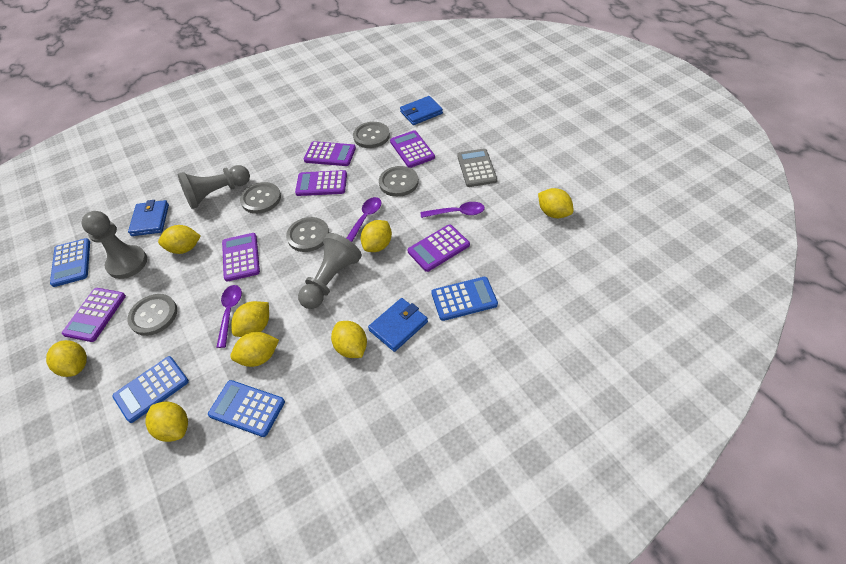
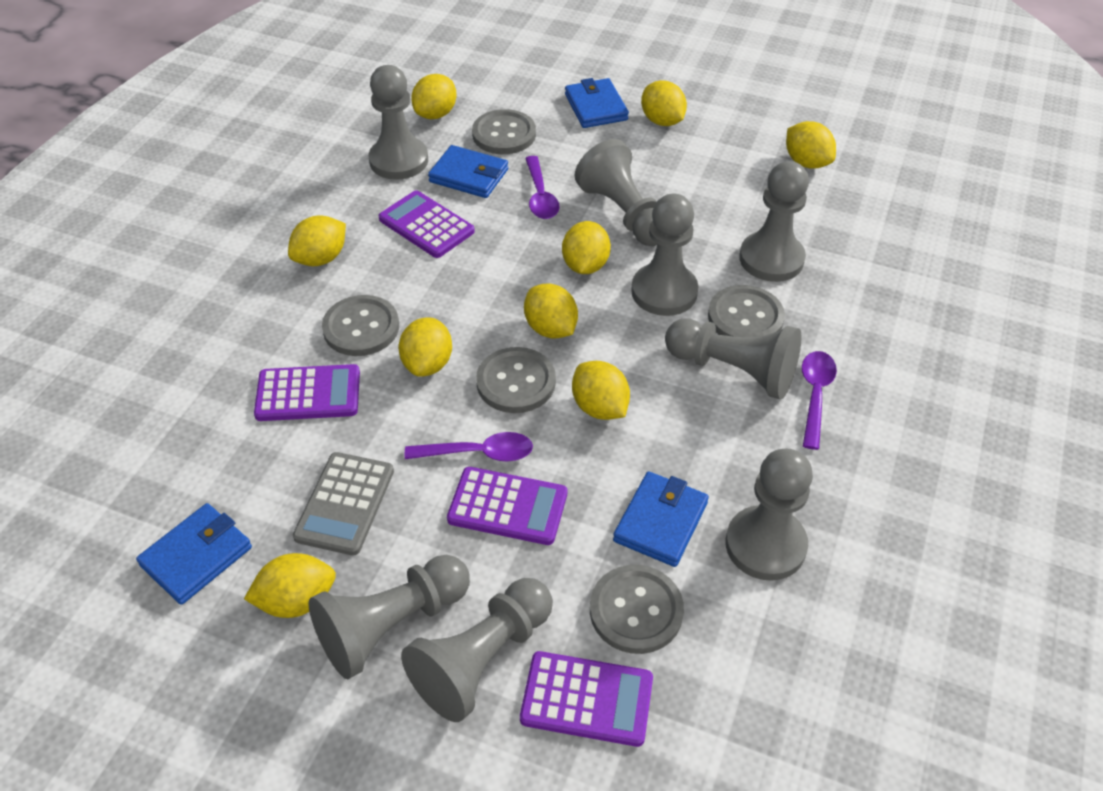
blue calculator: 4 -> 0
blue wallet: 3 -> 4
grey pawn: 3 -> 8
purple calculator: 6 -> 4
yellow lemon: 8 -> 9

